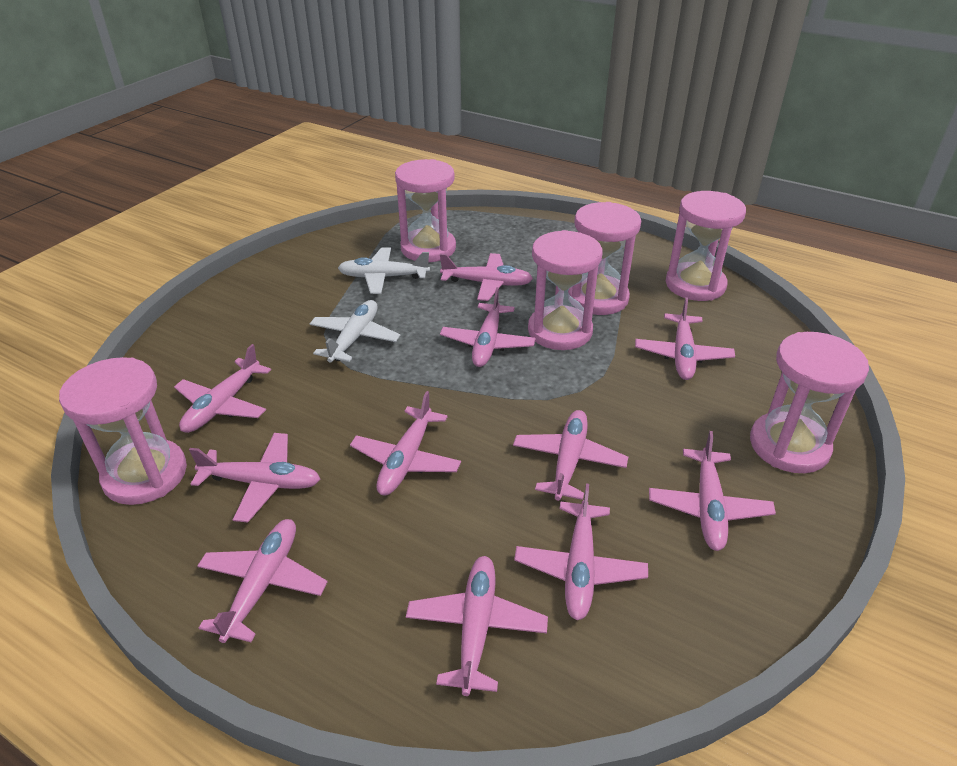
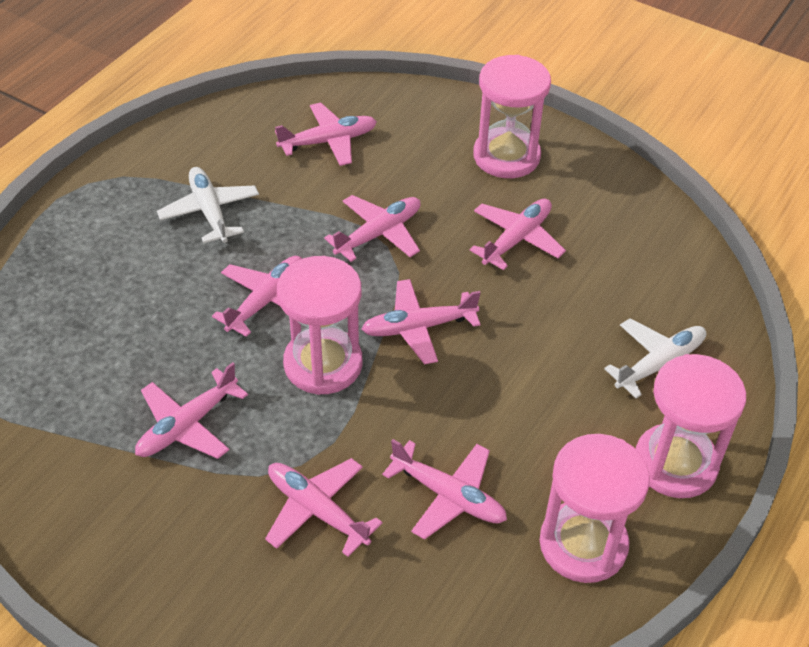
pink hourglass: 6 -> 4
pink plane: 11 -> 8

